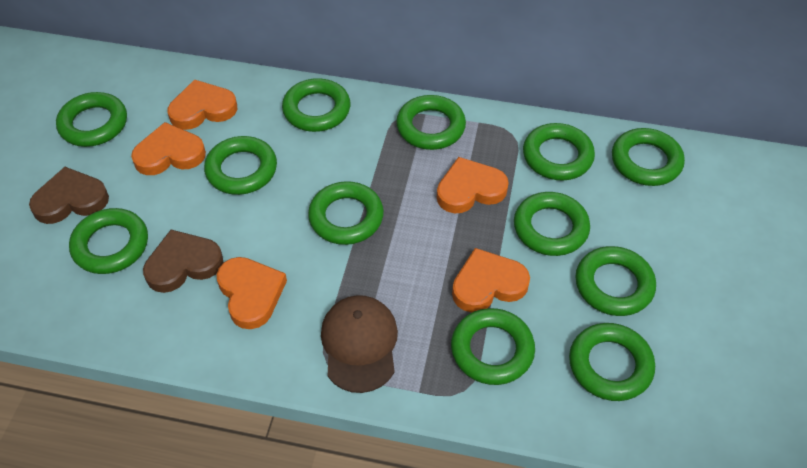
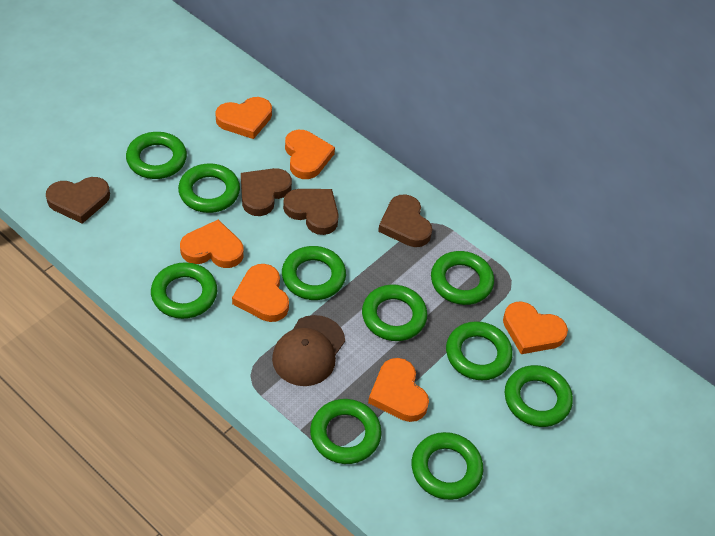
brown heart: 2 -> 4
green ring: 12 -> 10
orange heart: 5 -> 6

